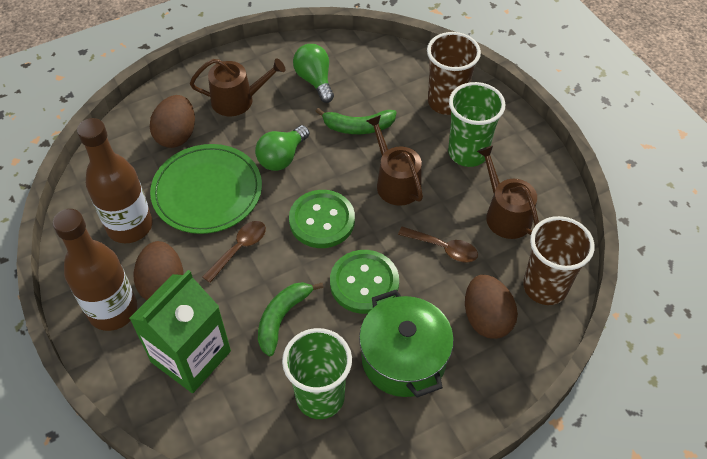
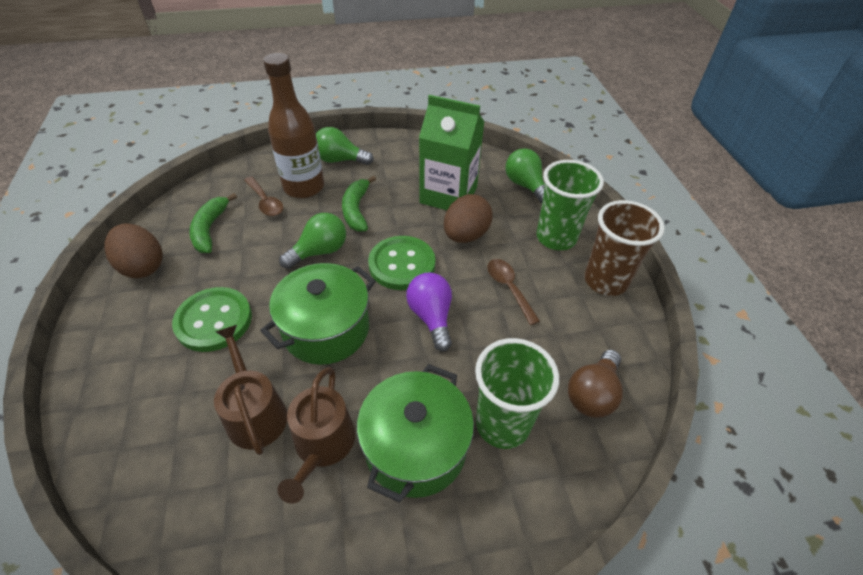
brown bottle: 2 -> 1
brown cup: 2 -> 1
brown egg: 3 -> 2
brown light bulb: 0 -> 1
brown watering can: 3 -> 2
green light bulb: 2 -> 3
green plate: 1 -> 0
green pot: 1 -> 2
purple light bulb: 0 -> 1

